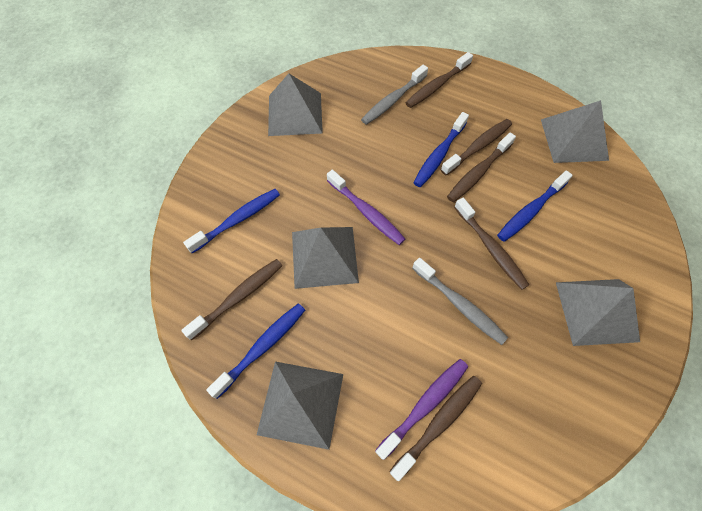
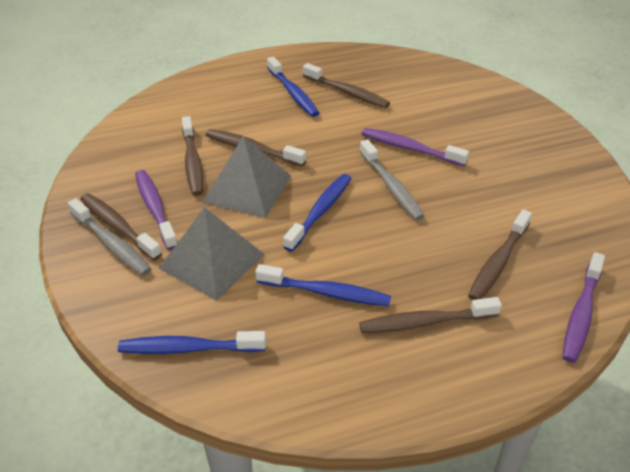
grey pyramid: 5 -> 2
purple toothbrush: 2 -> 3

